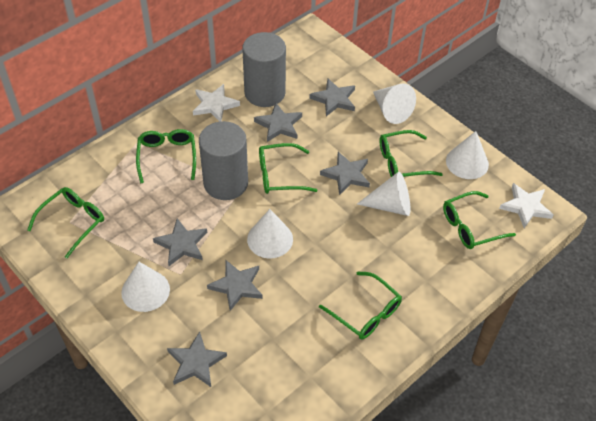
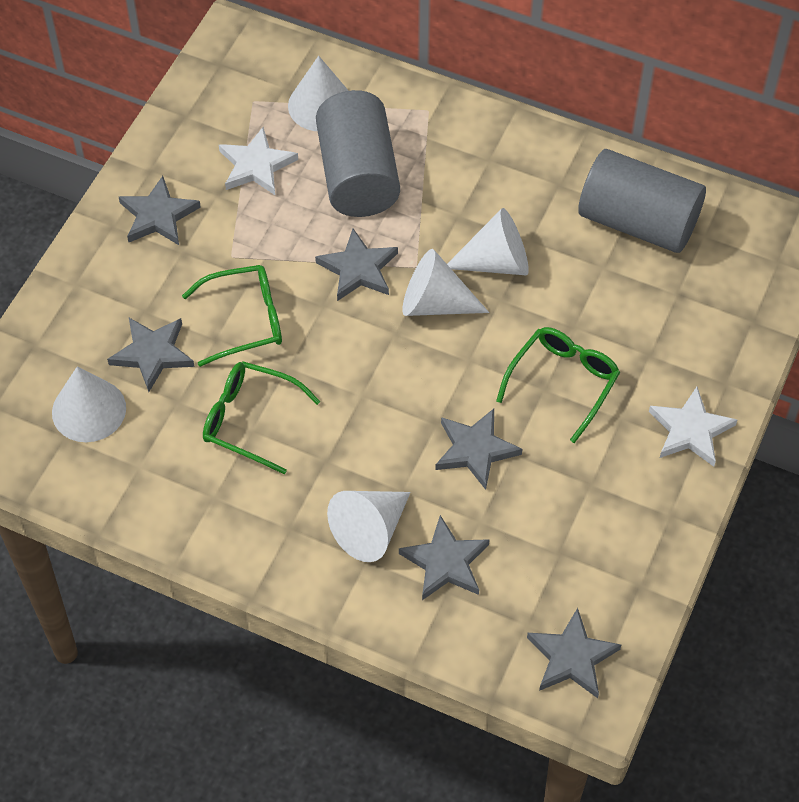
green glasses: 6 -> 3

